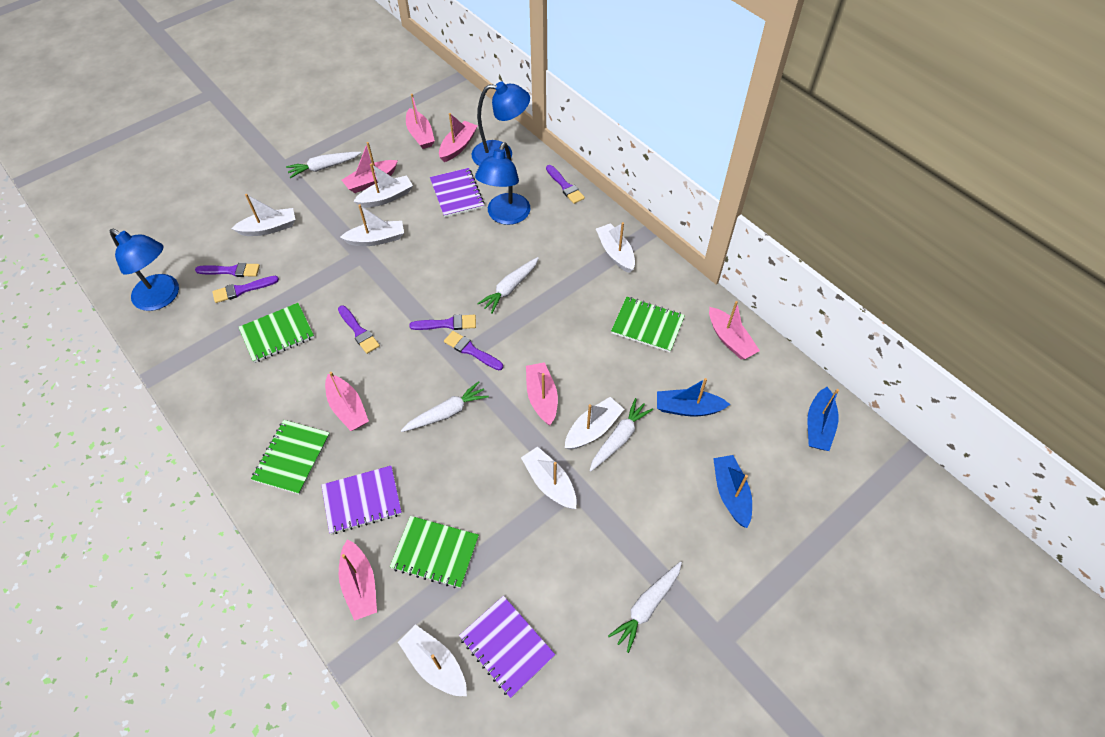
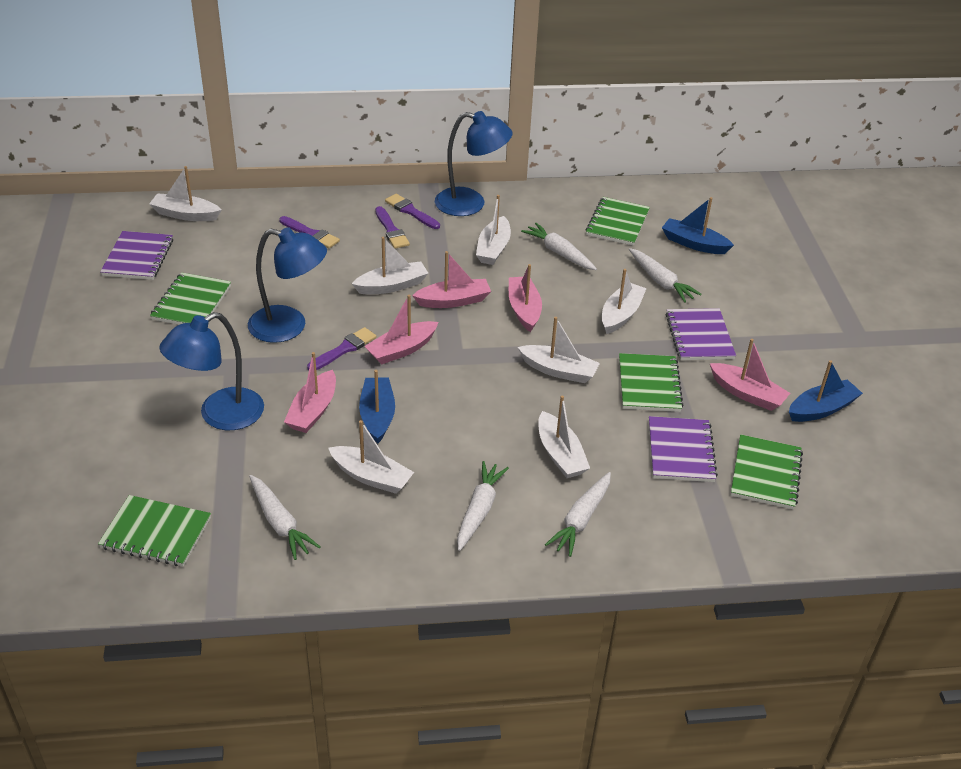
green notebook: 4 -> 5
pink boat: 7 -> 5
purple brush: 6 -> 4

